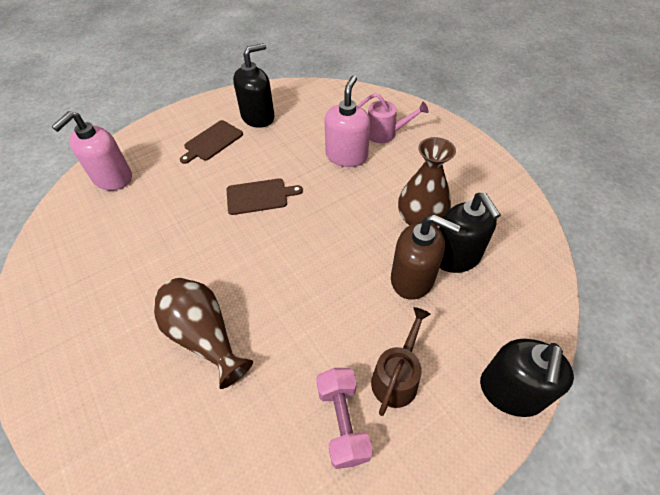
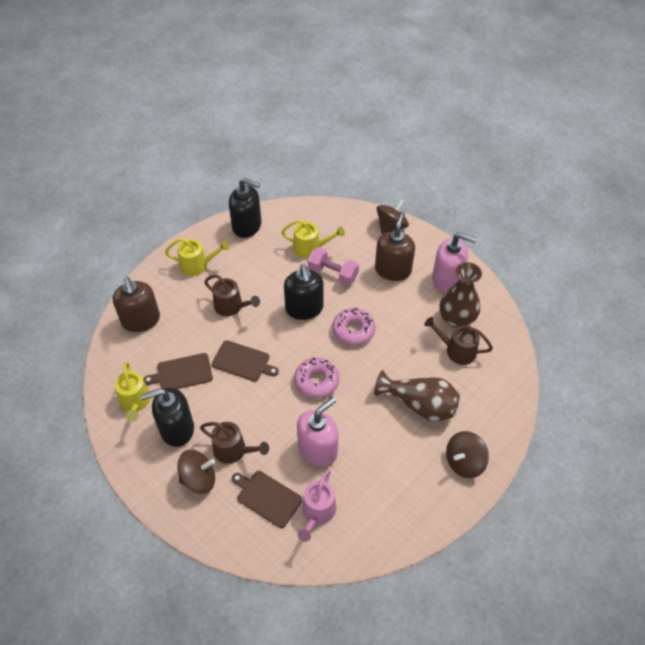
brown cutting board: 2 -> 3
brown soap dispenser: 1 -> 2
brown spinning top: 0 -> 3
brown watering can: 1 -> 3
pink donut: 0 -> 2
yellow watering can: 0 -> 3

